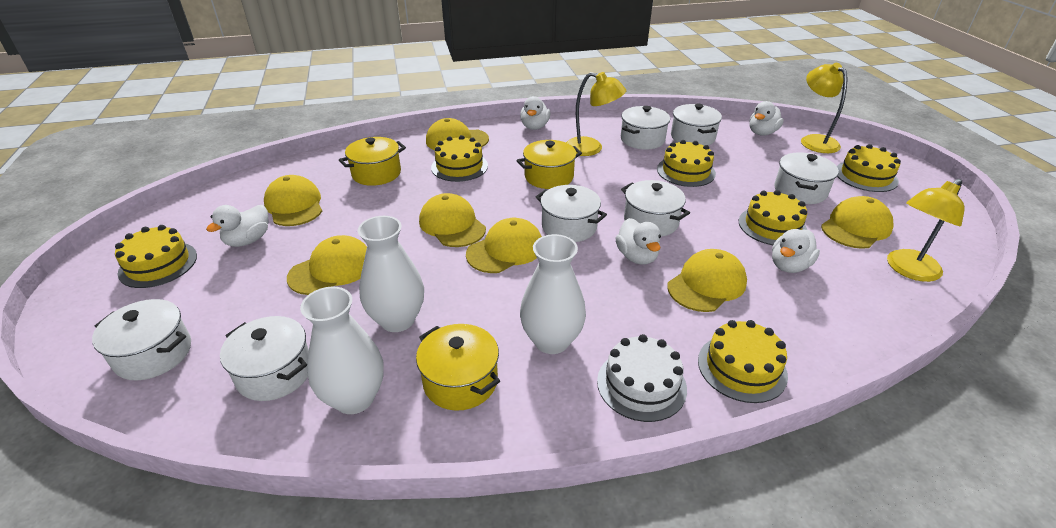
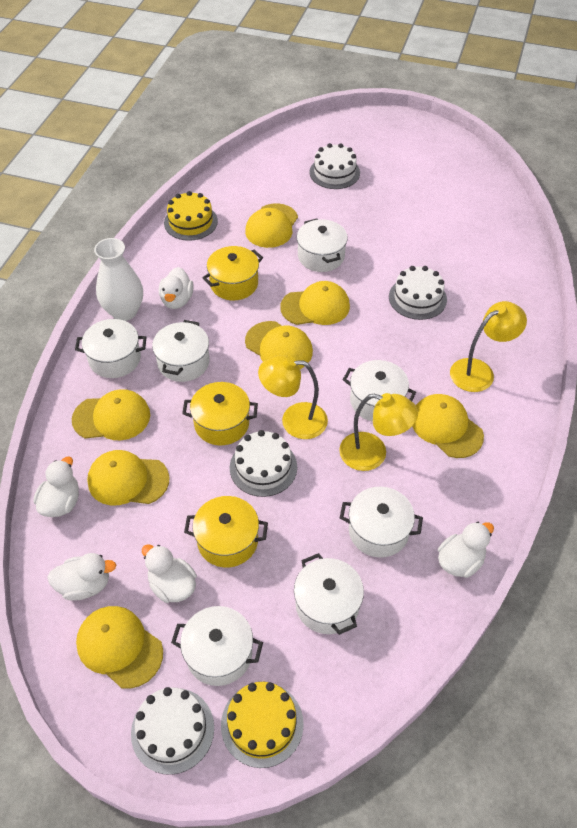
white cake: 1 -> 4
white vase: 3 -> 1
yellow cake: 6 -> 2

